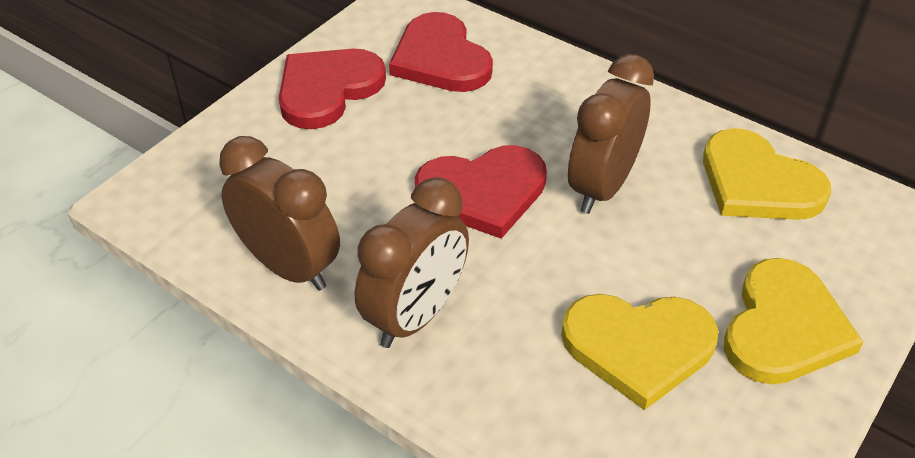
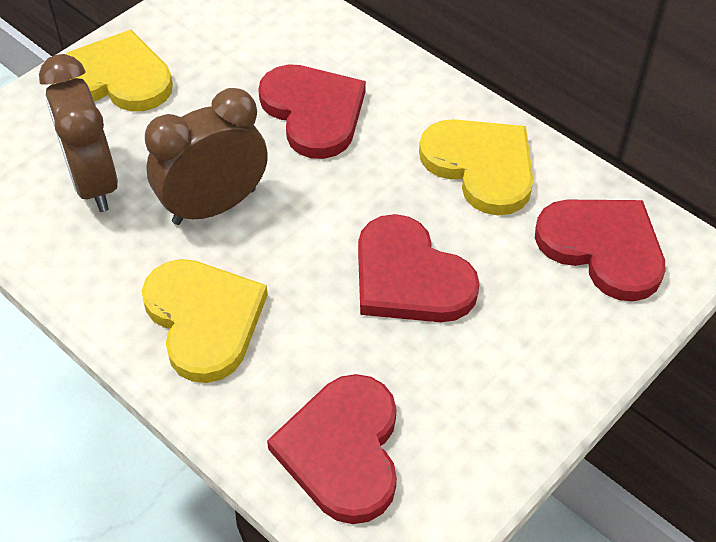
brown clock: 3 -> 2
red heart: 3 -> 4

